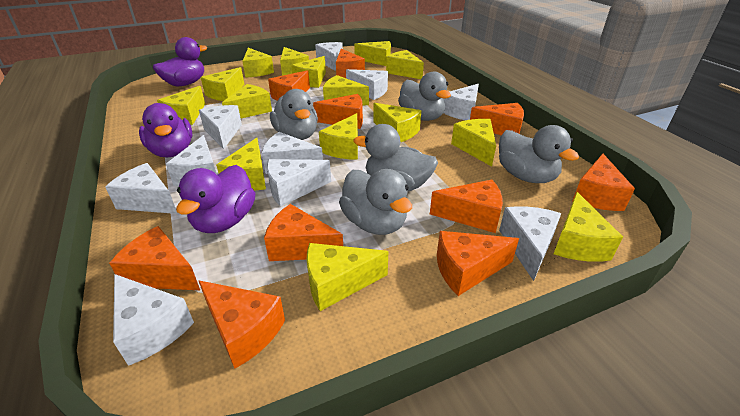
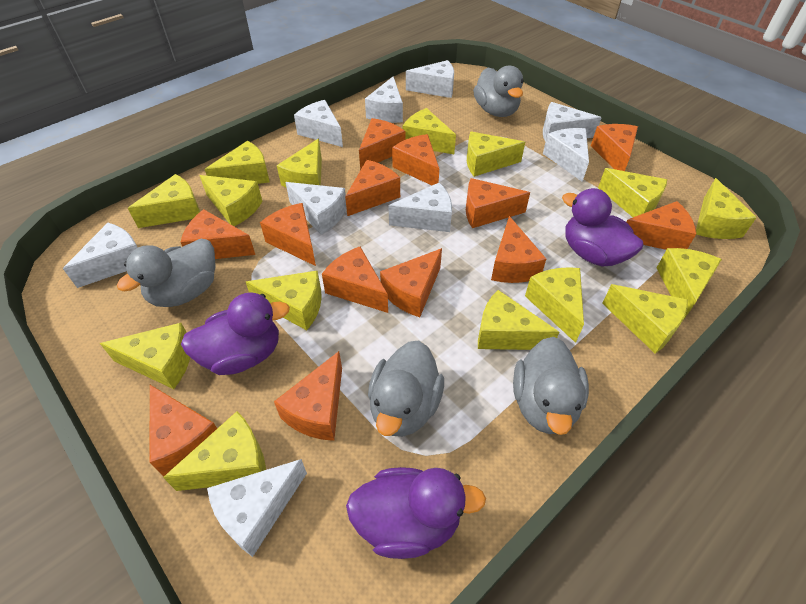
grey duck: 5 -> 4
orange cheese: 10 -> 13
white cheese: 10 -> 9

